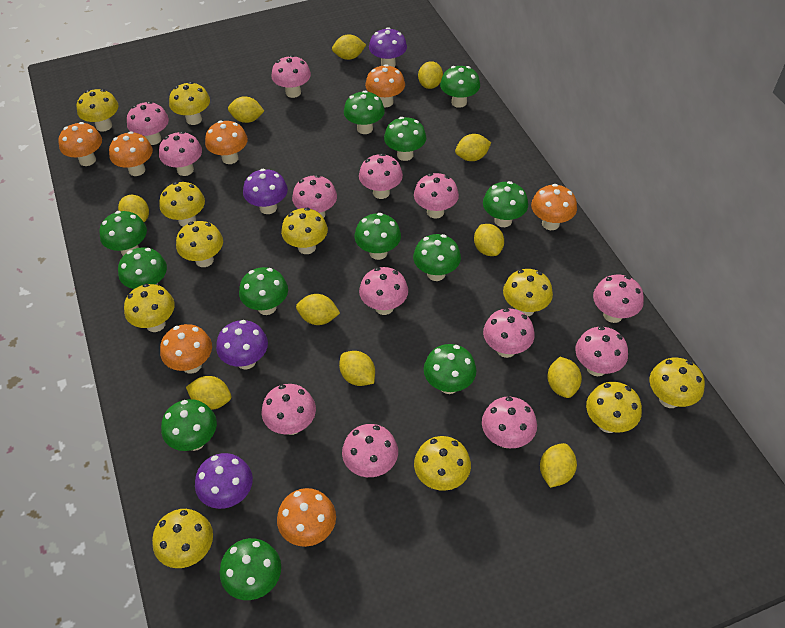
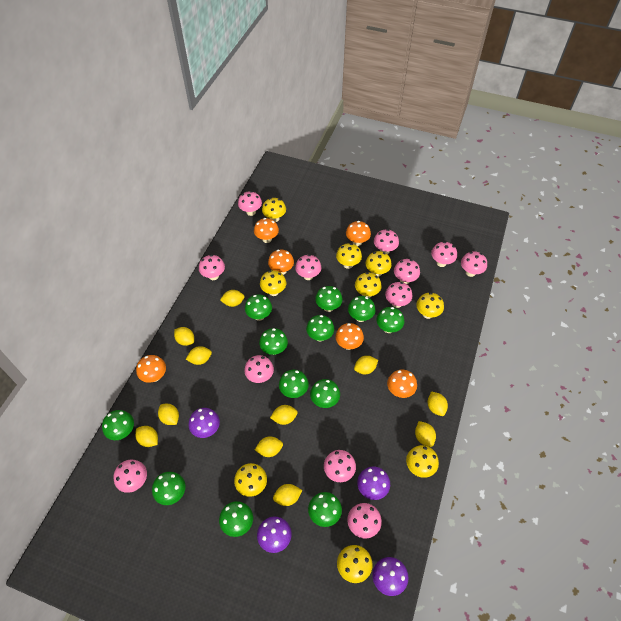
orange mushroom: 7 -> 6
pink mushroom: 13 -> 12
yellow mushroom: 11 -> 9

